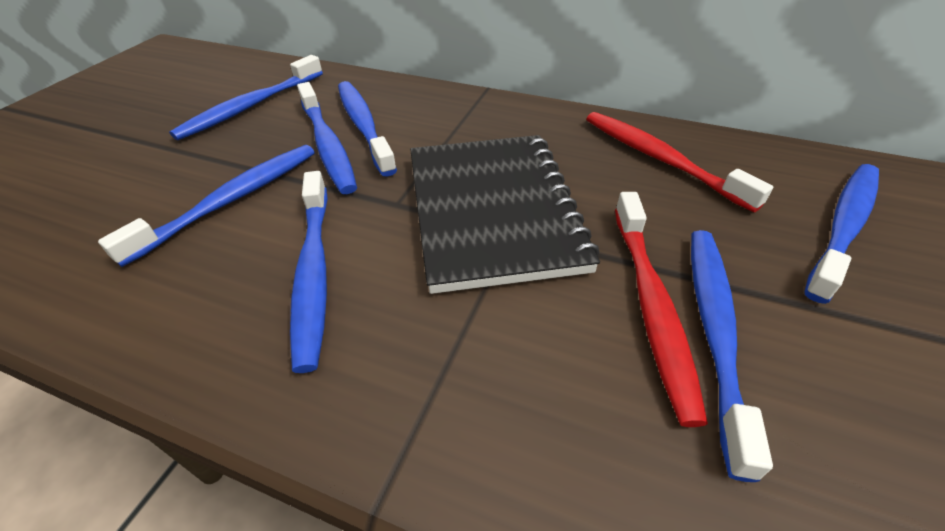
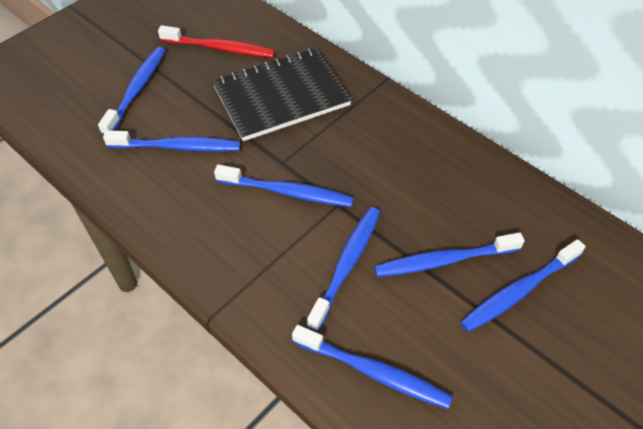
red toothbrush: 2 -> 1

